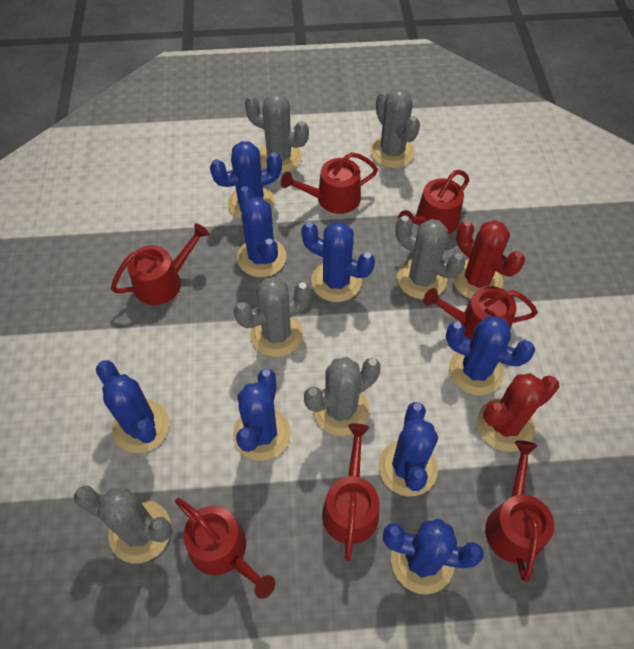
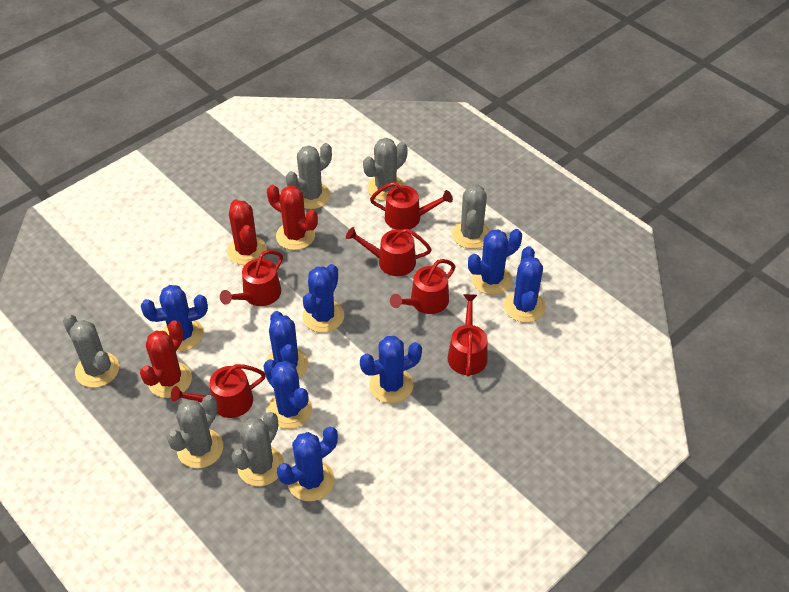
red cactus: 2 -> 3
red watering can: 7 -> 6

